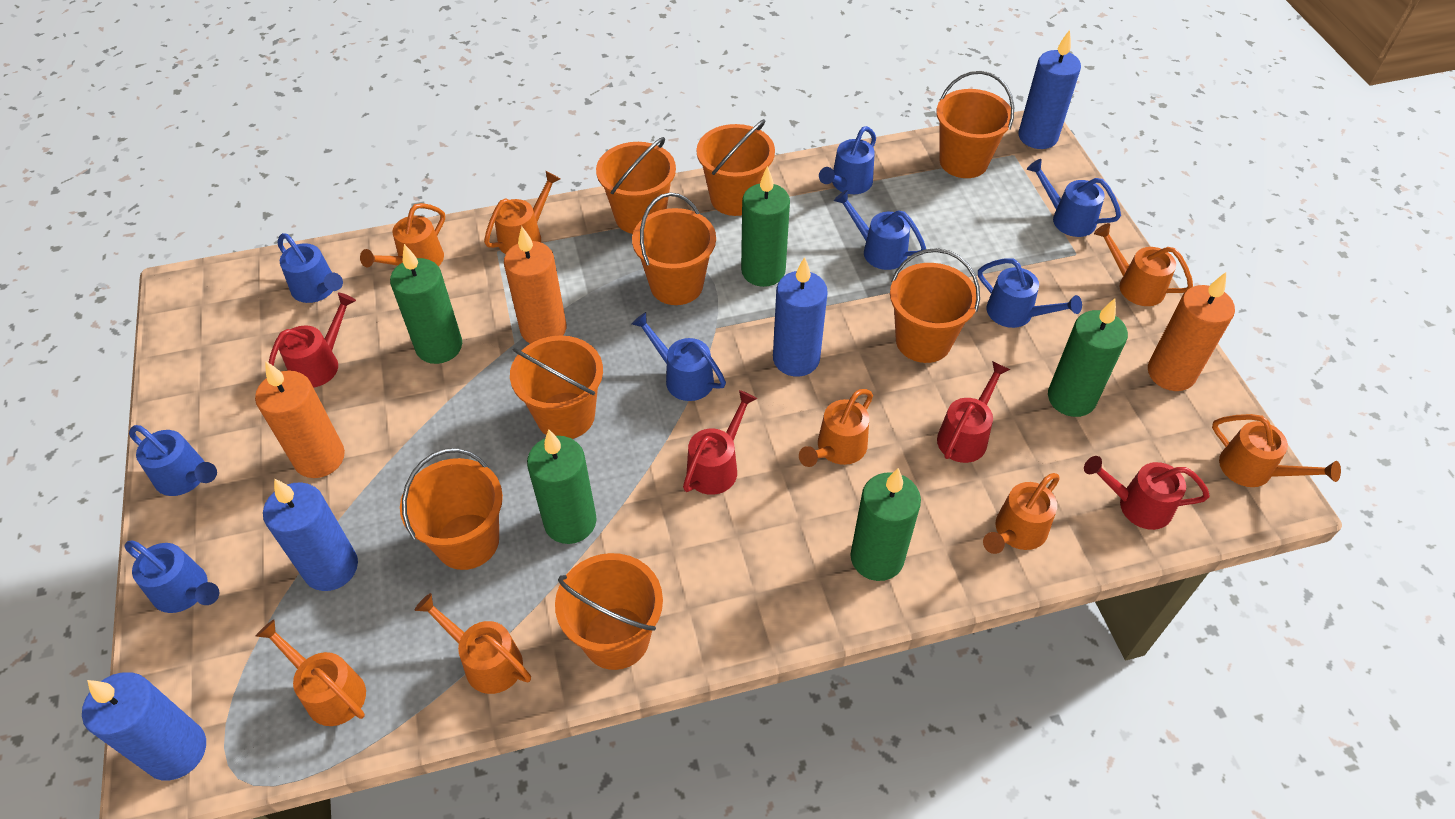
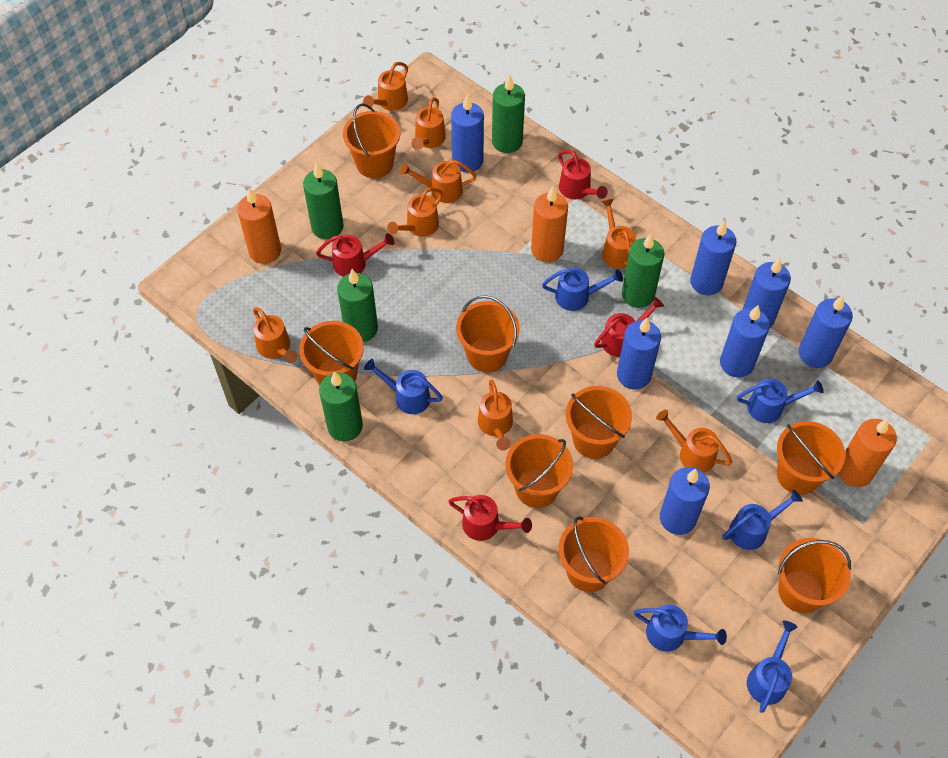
blue candle: 4 -> 7
blue watering can: 8 -> 6

